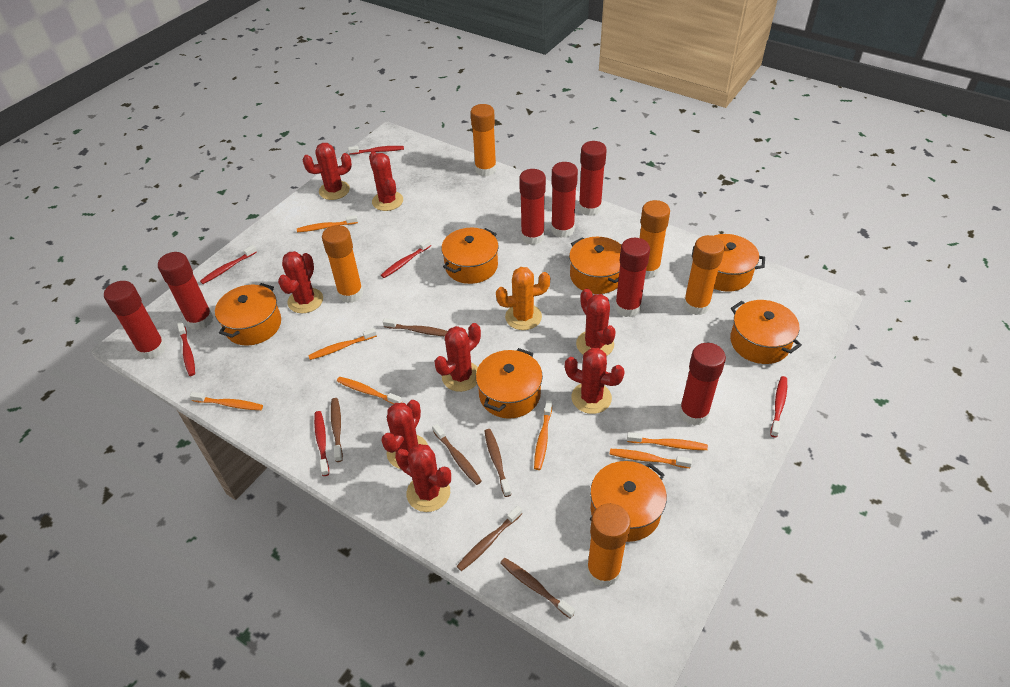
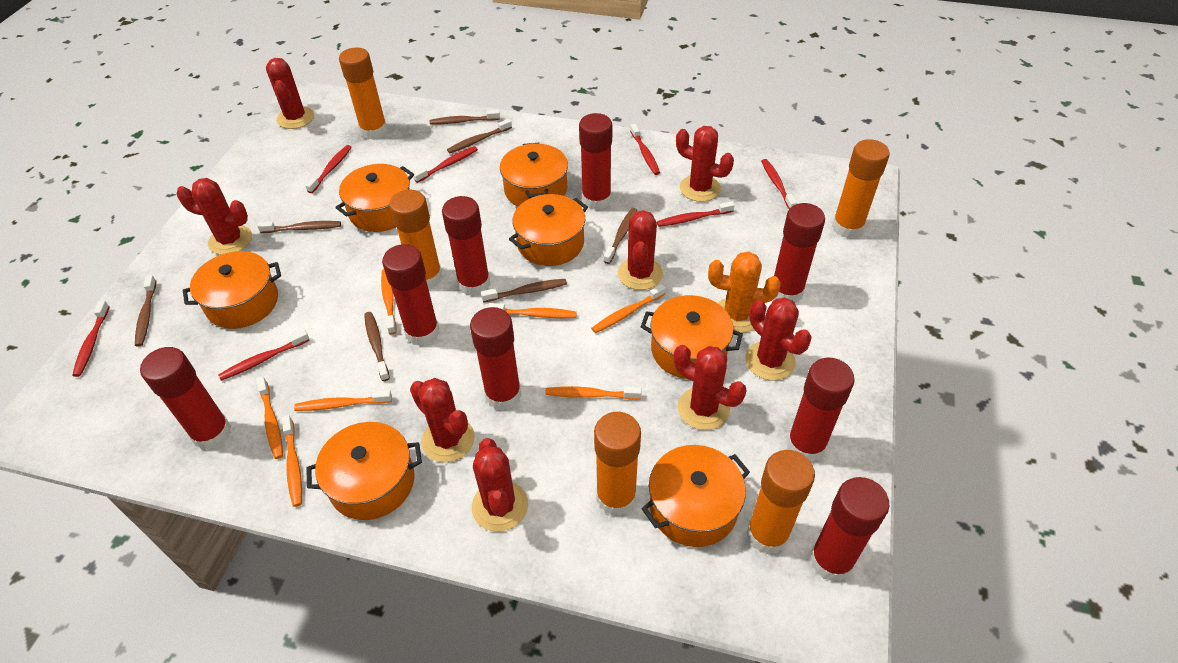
brown toothbrush: 6 -> 7
red glue stick: 7 -> 8
red toothbrush: 6 -> 7

